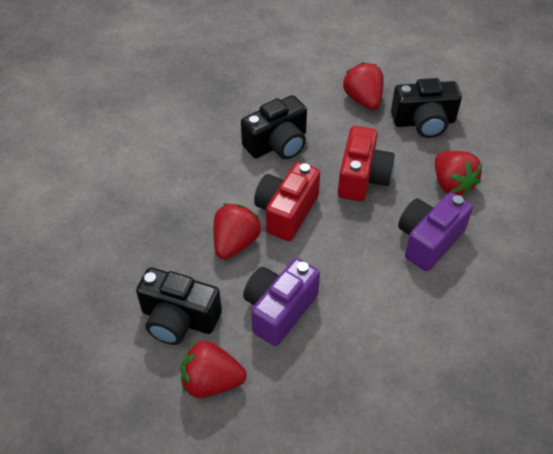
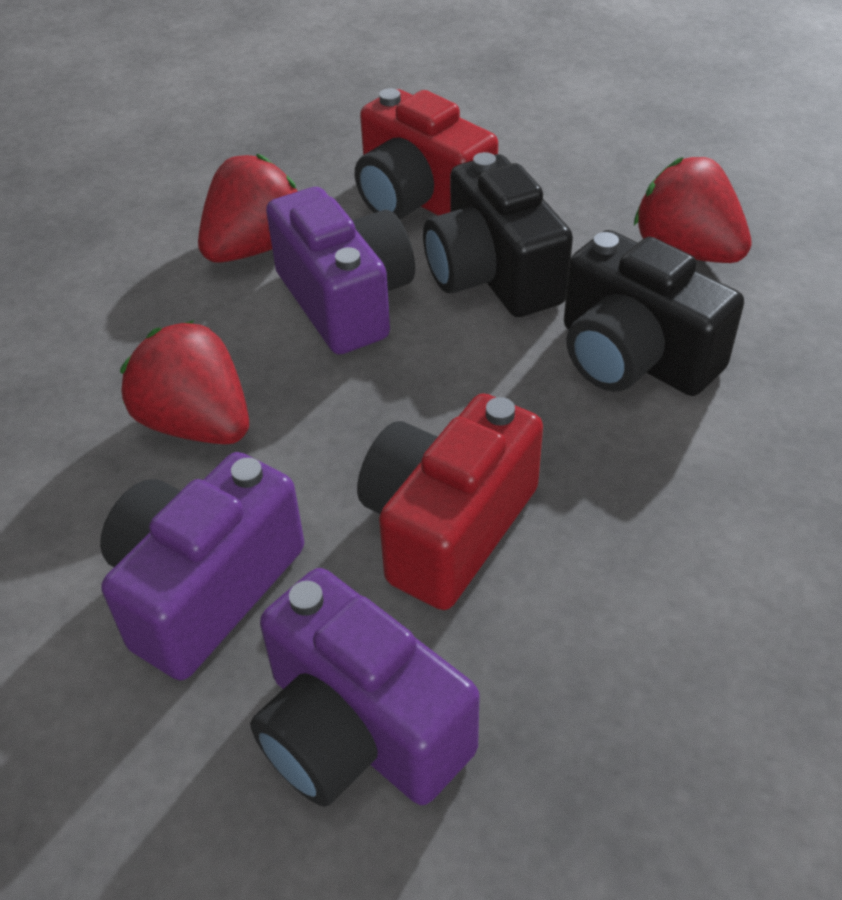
black camera: 3 -> 2
purple camera: 2 -> 3
red strawberry: 4 -> 3

